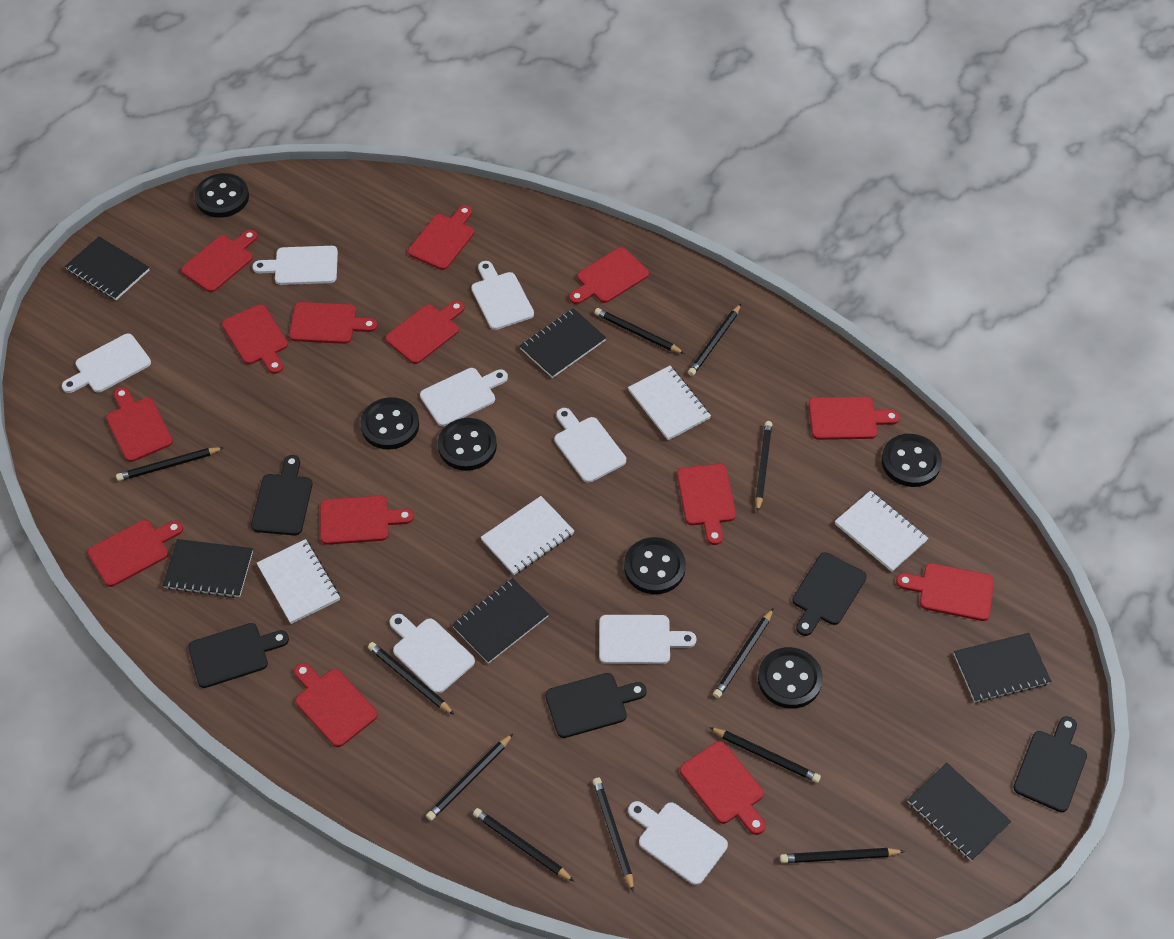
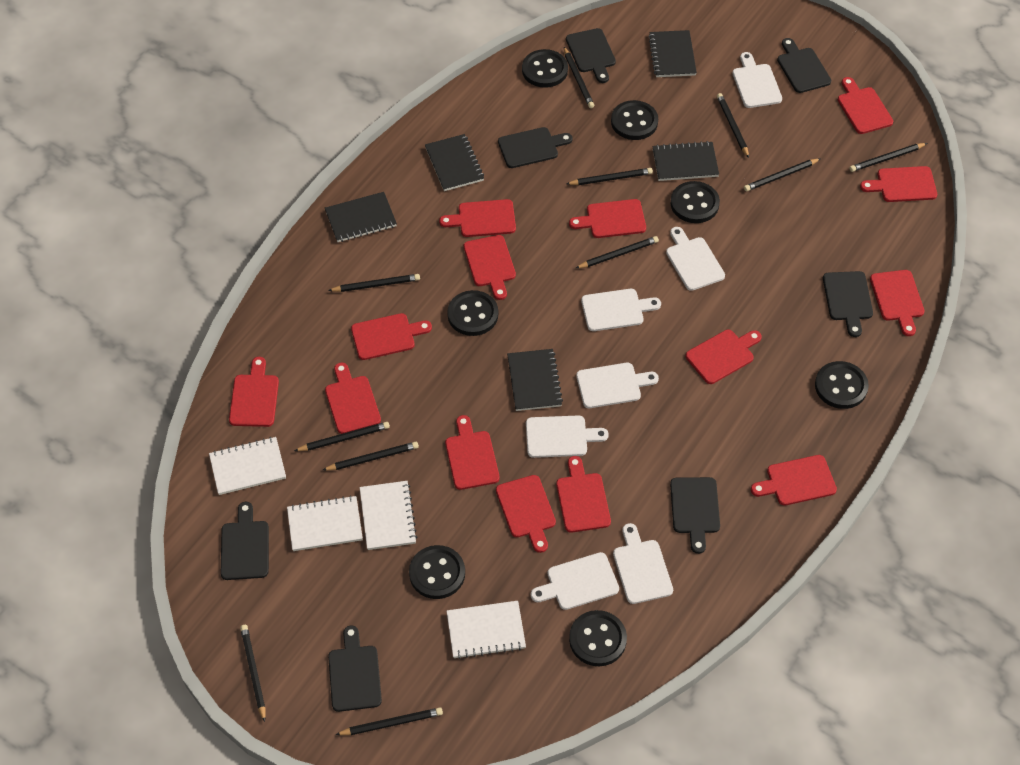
black button: 6 -> 7
black cutting board: 5 -> 7
black notebook: 6 -> 5
white cutting board: 8 -> 7

